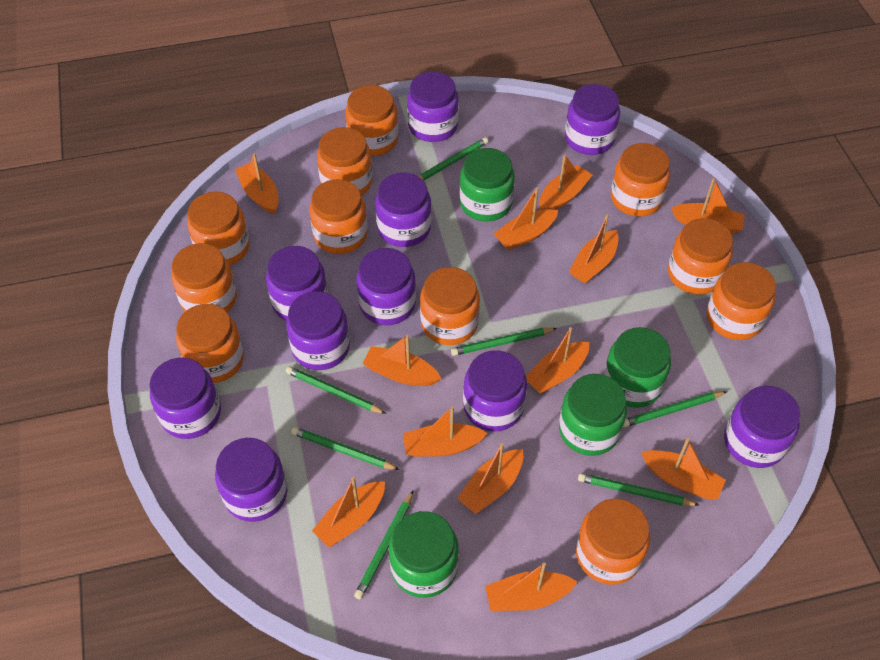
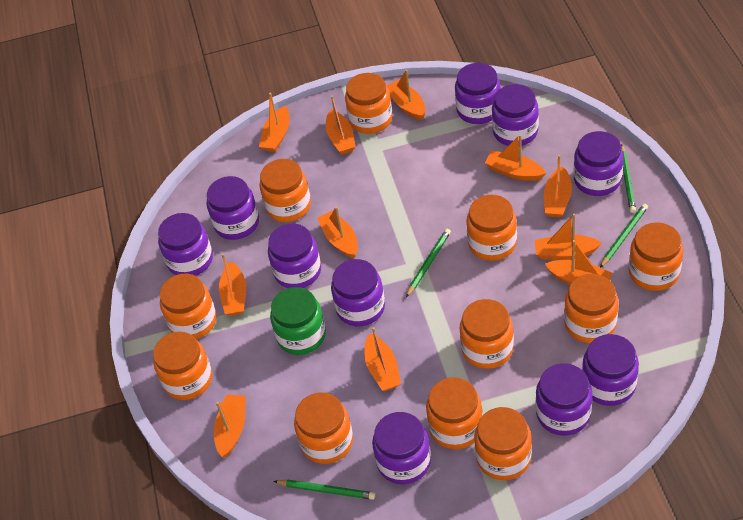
green jar: 4 -> 1
green pencil: 7 -> 4
orange boat: 12 -> 11

